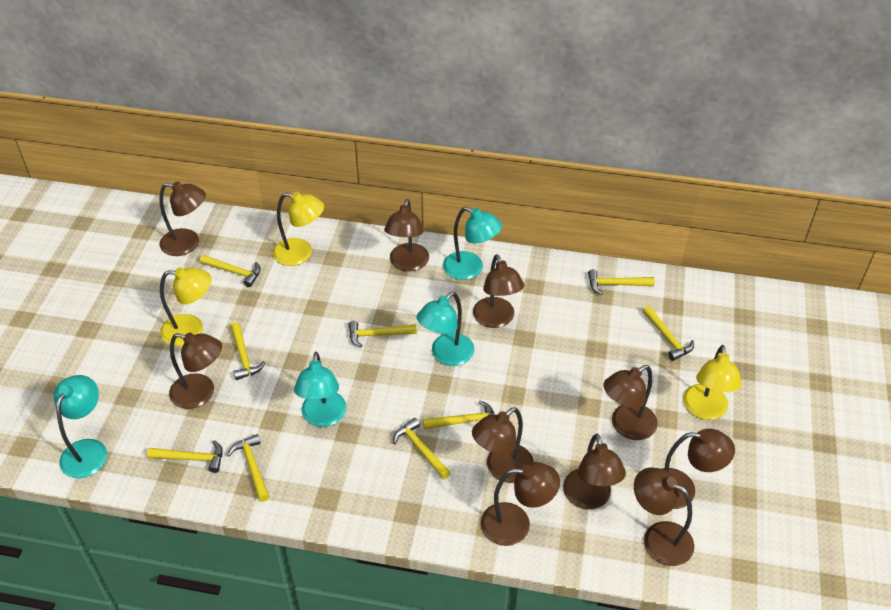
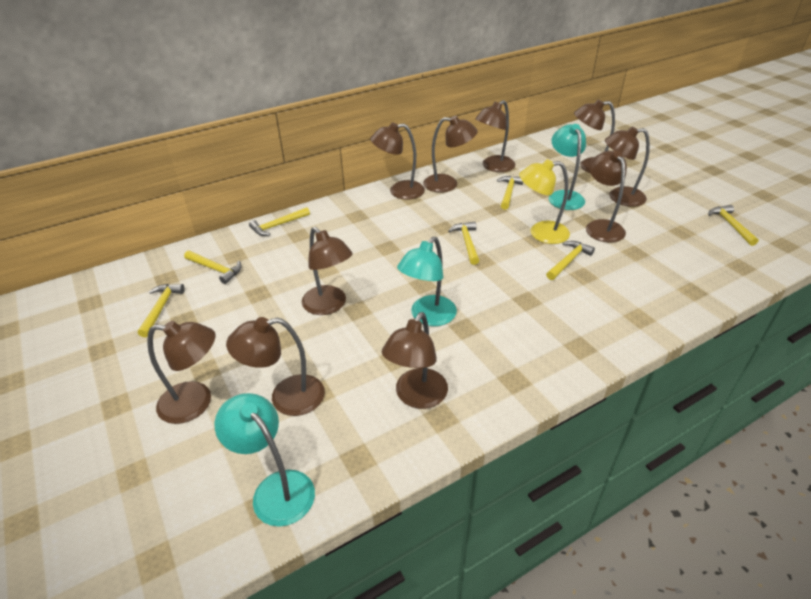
turquoise lamp: 4 -> 3
yellow hammer: 9 -> 7
yellow lamp: 3 -> 1

